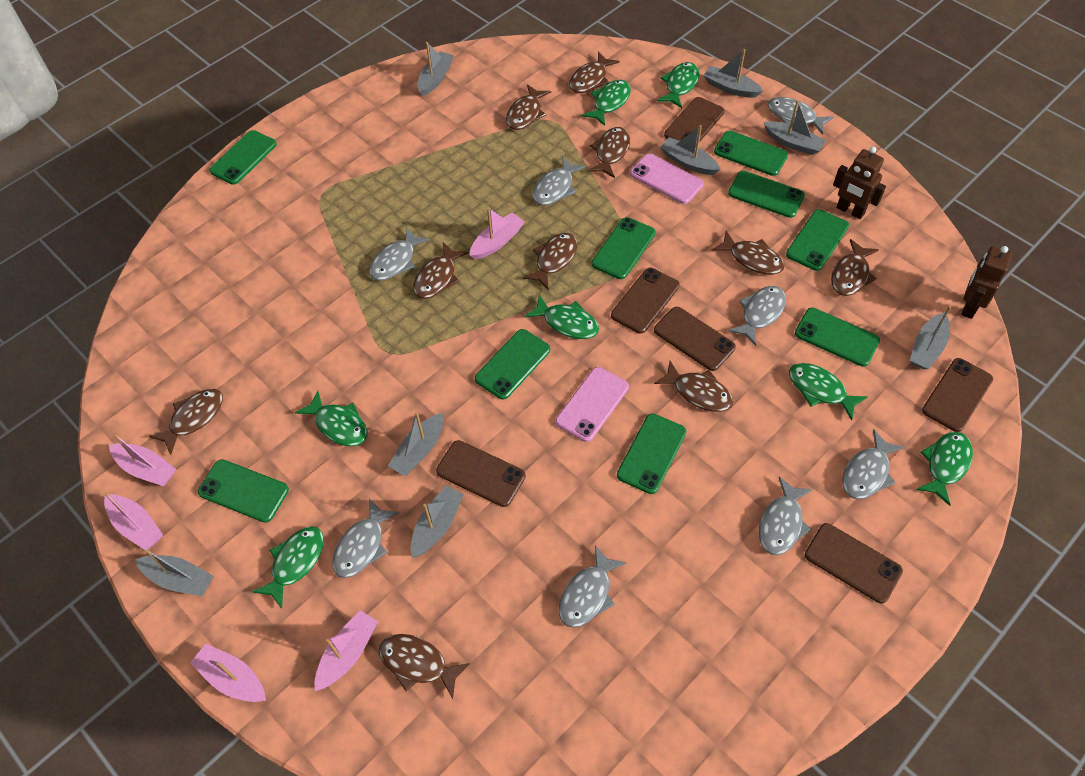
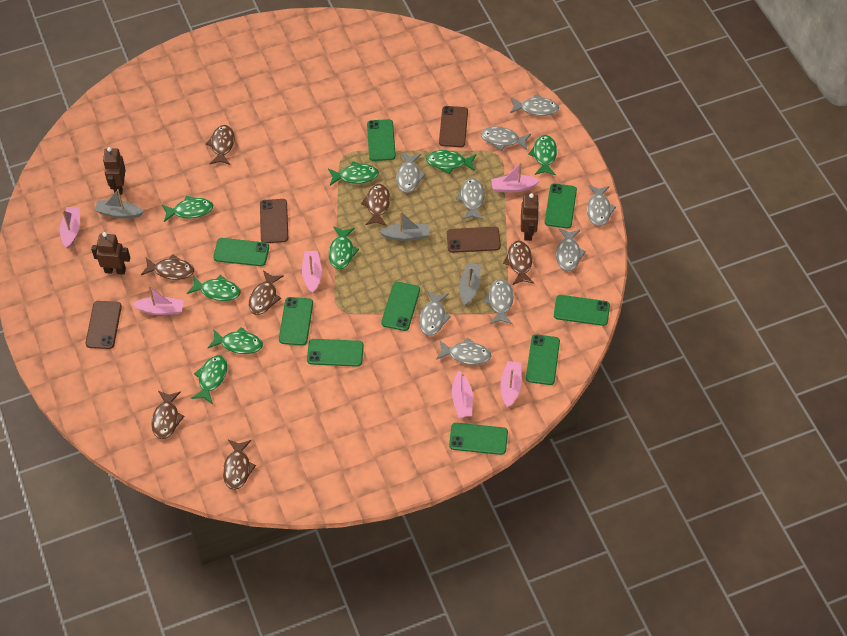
brown fish: 10 -> 7
brown phone: 6 -> 4
brown robot: 2 -> 3
green fish: 7 -> 8
grey boat: 8 -> 3
grey fish: 8 -> 9
pink boat: 5 -> 6
pink phone: 2 -> 0

